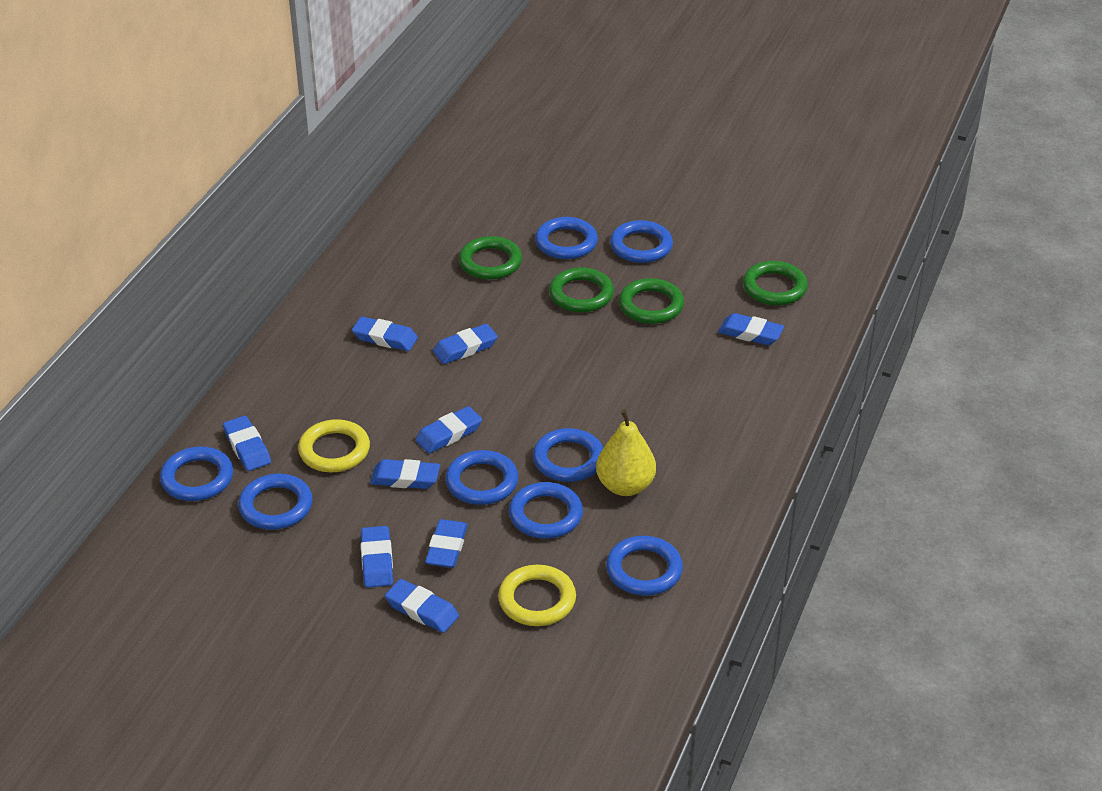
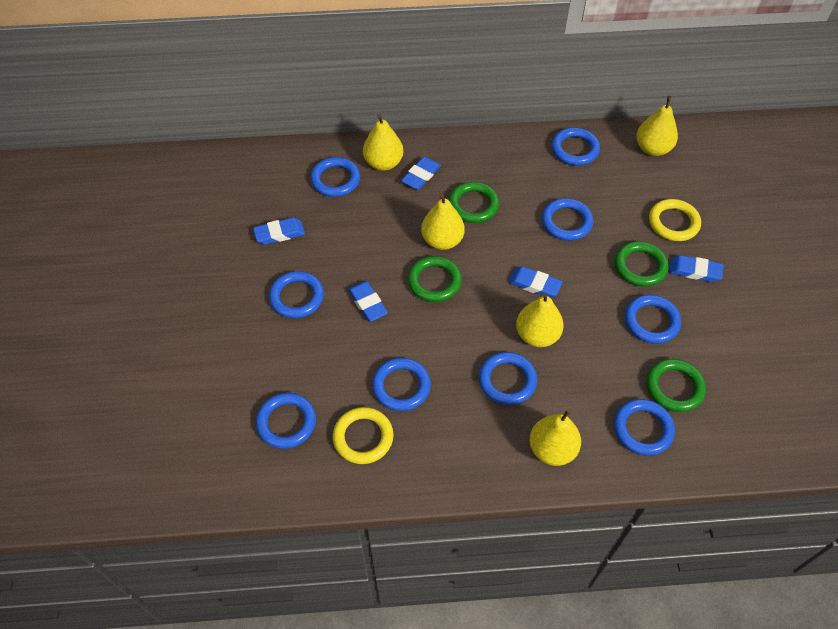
blue eraser: 9 -> 5
blue ring: 8 -> 9
yellow pear: 1 -> 5

